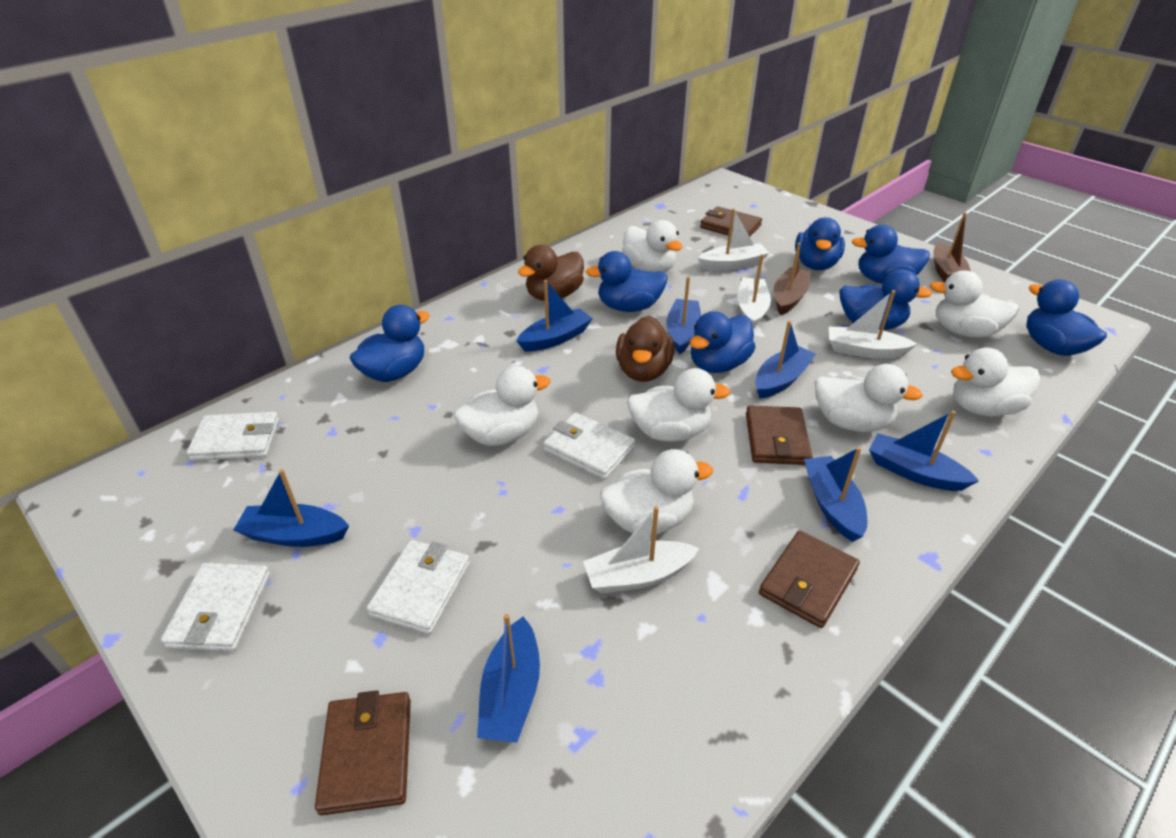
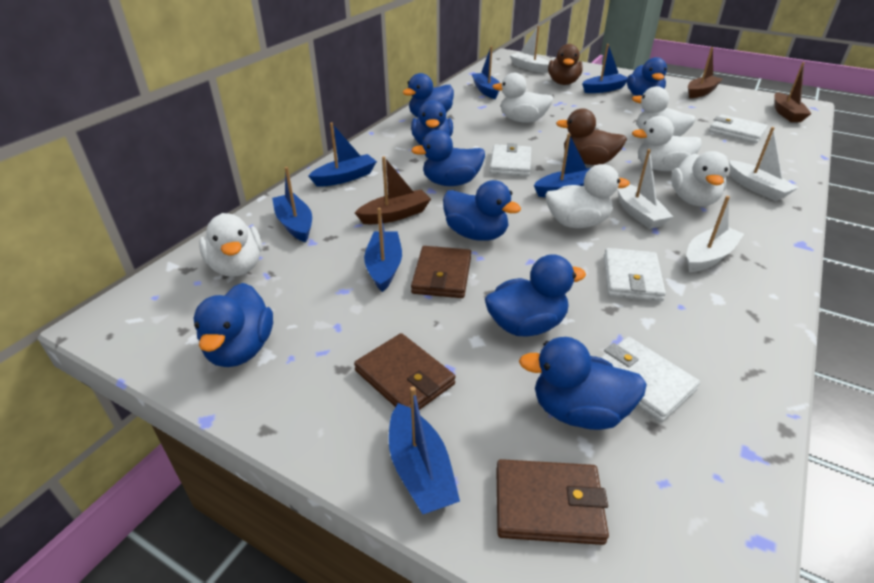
blue duck: 7 -> 8
brown boat: 2 -> 3
brown wallet: 4 -> 3
white duck: 7 -> 6

